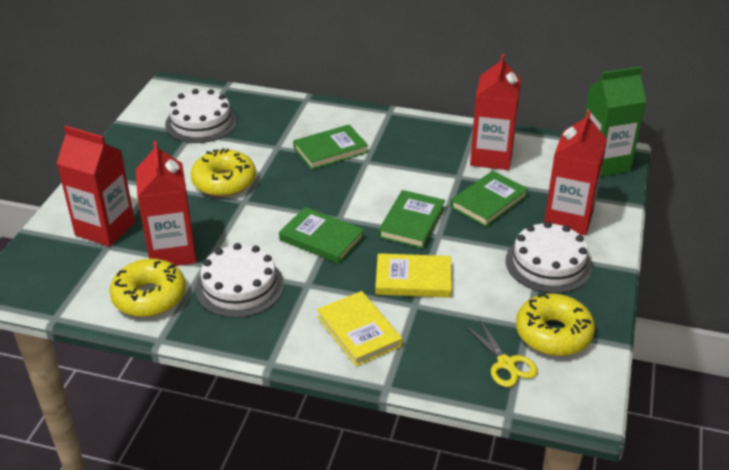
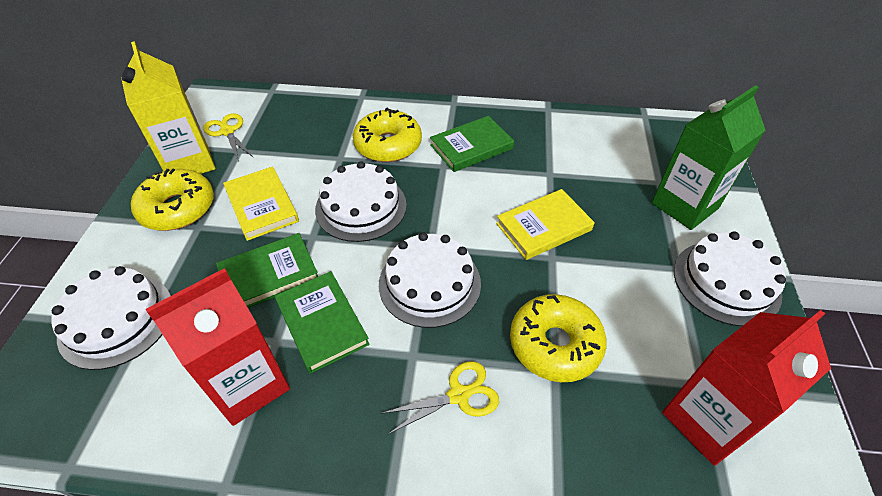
green book: 4 -> 3
red carton: 4 -> 2
white cake: 3 -> 4
yellow carton: 0 -> 1
yellow scissors: 1 -> 2

